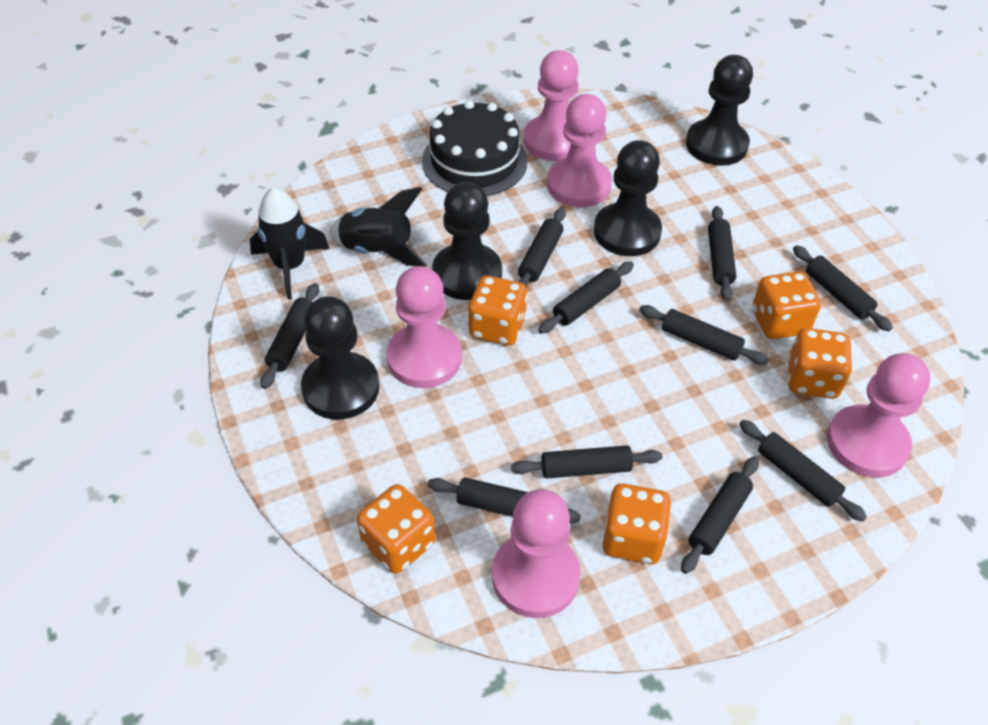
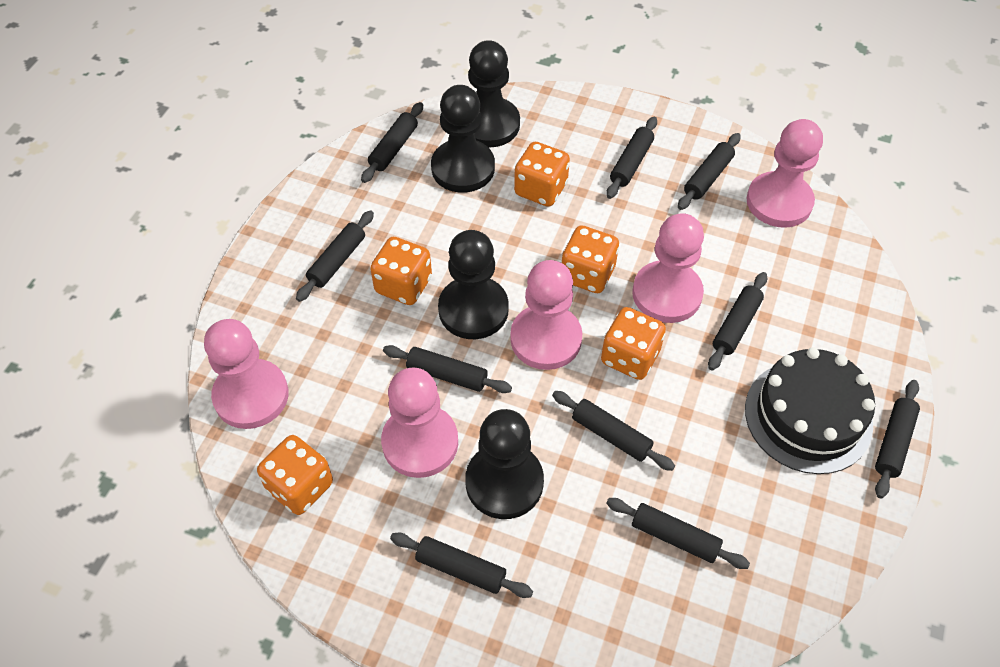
black rocket: 2 -> 0

